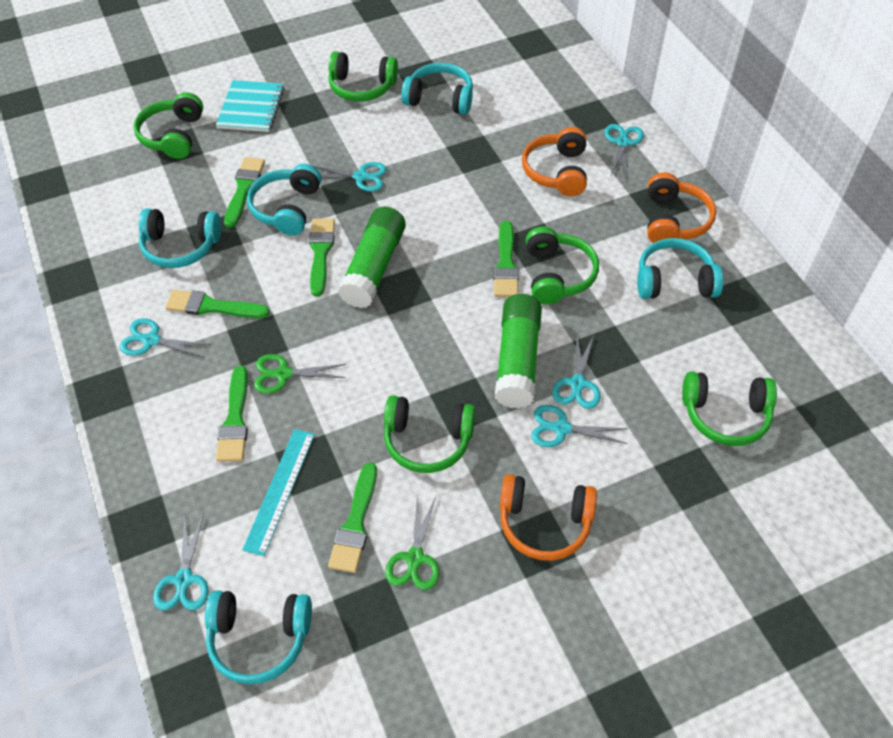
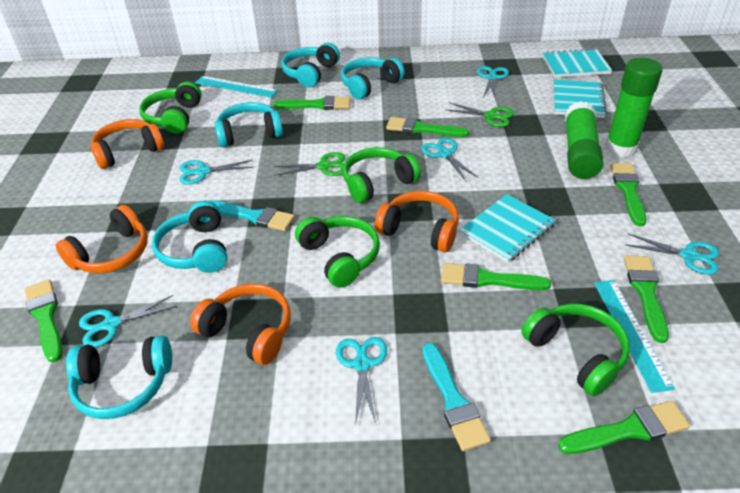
green brush: 6 -> 7
green headphones: 5 -> 4
orange headphones: 3 -> 4
turquoise brush: 0 -> 2
turquoise notebook: 1 -> 3
turquoise ruler: 1 -> 2

